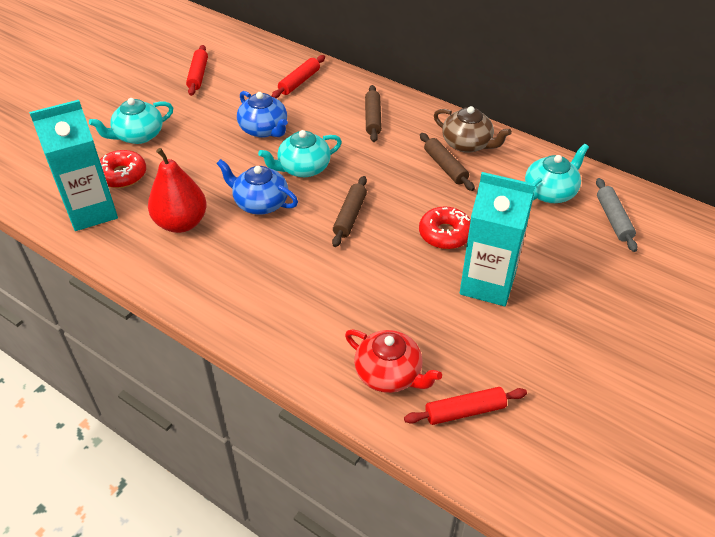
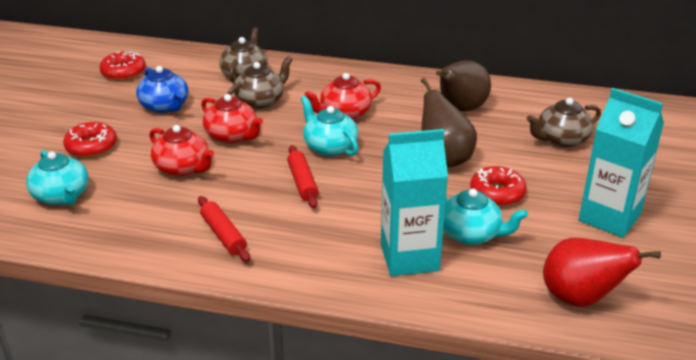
blue teapot: 2 -> 1
brown pear: 0 -> 2
brown rolling pin: 3 -> 0
brown teapot: 1 -> 3
grey rolling pin: 1 -> 0
red donut: 2 -> 3
red rolling pin: 3 -> 2
red teapot: 1 -> 3

